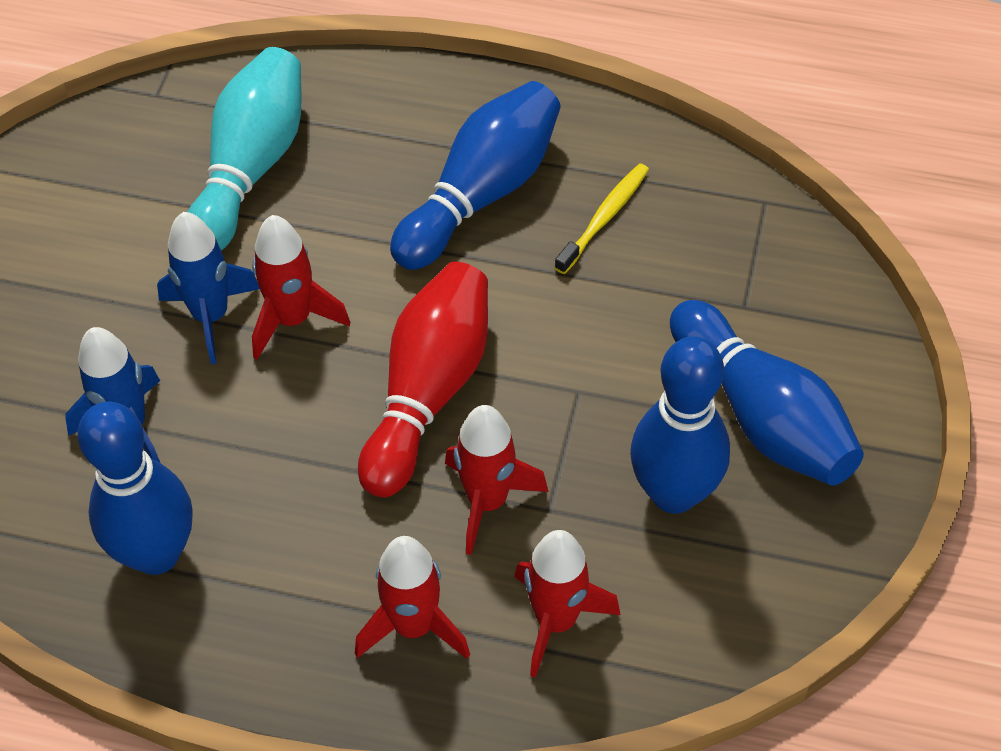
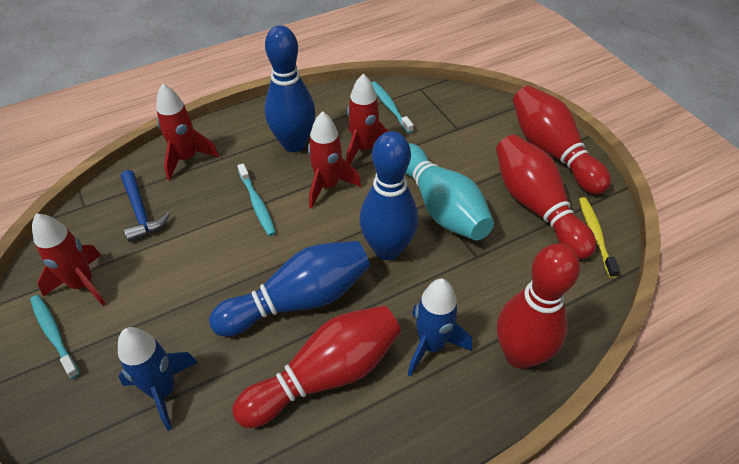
blue bowling pin: 4 -> 3
blue hammer: 0 -> 1
red bowling pin: 1 -> 4
turquoise toothbrush: 0 -> 3

